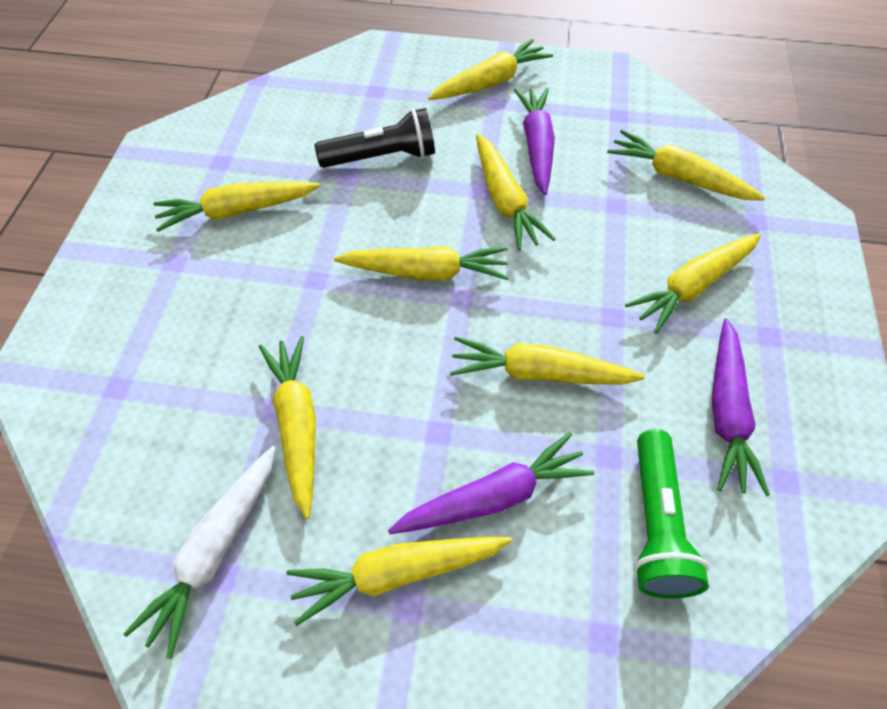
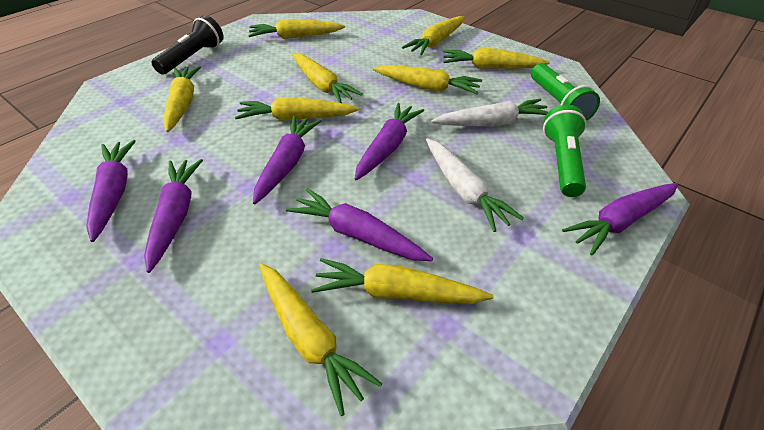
green flashlight: 1 -> 2
purple carrot: 3 -> 6
white carrot: 1 -> 2

